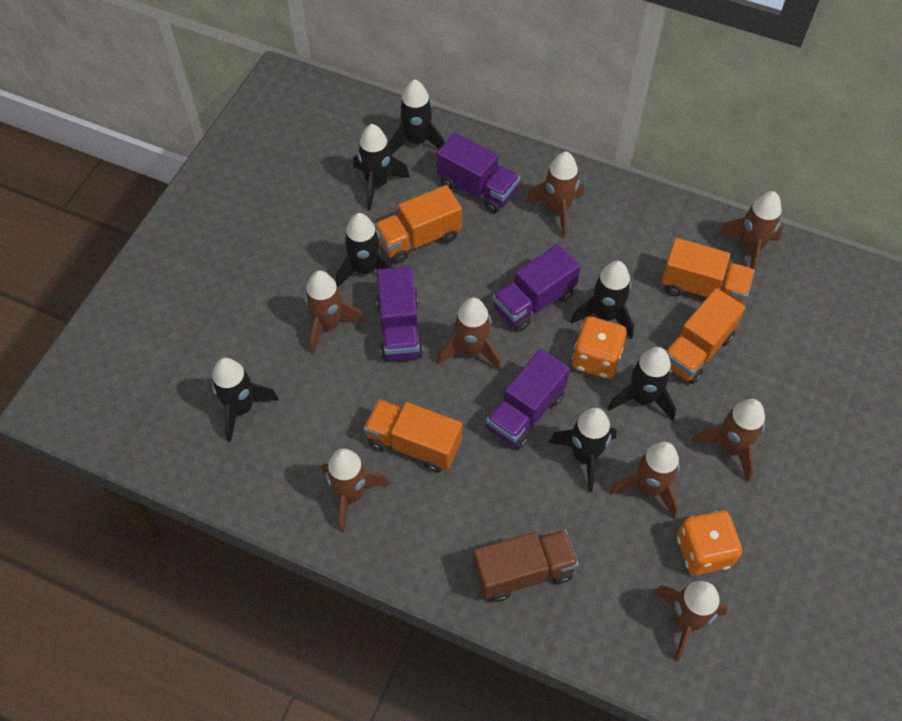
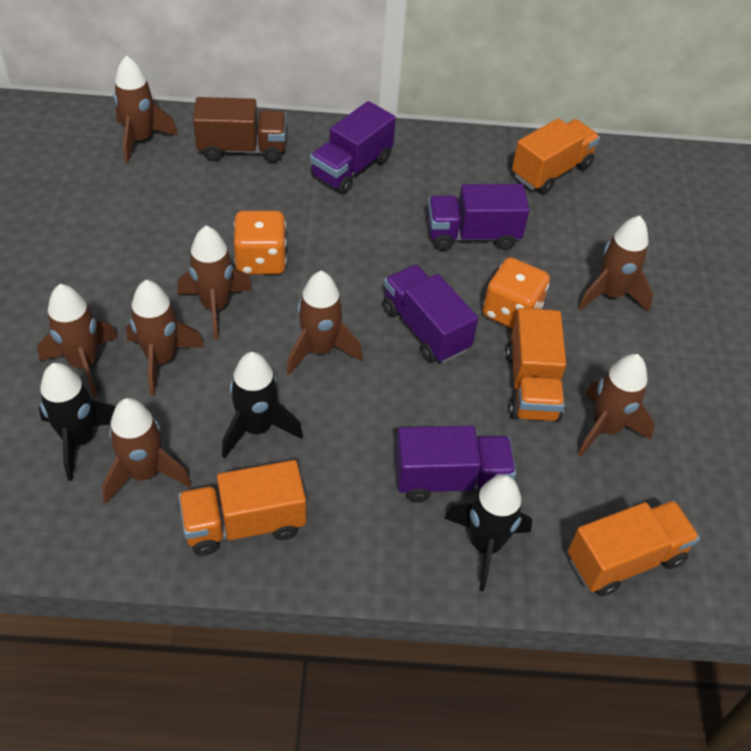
black rocket: 7 -> 3

